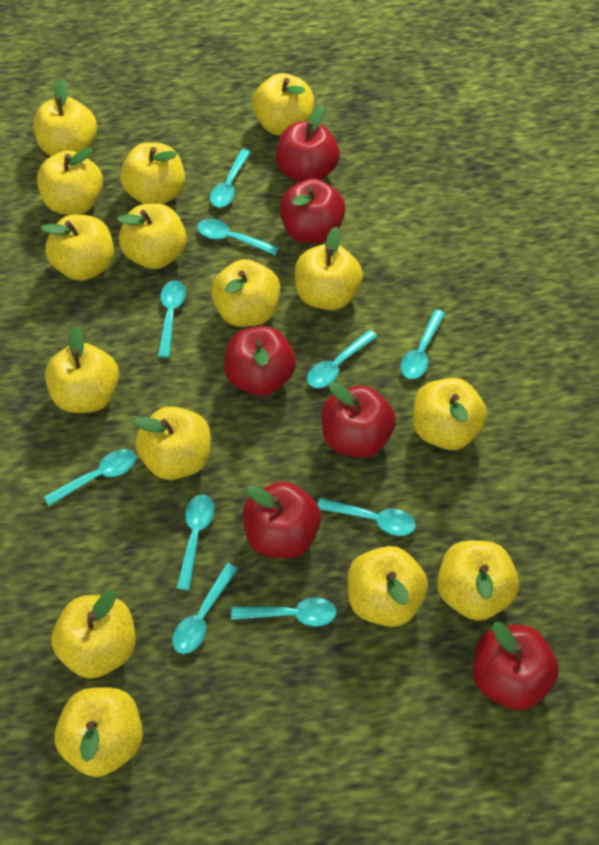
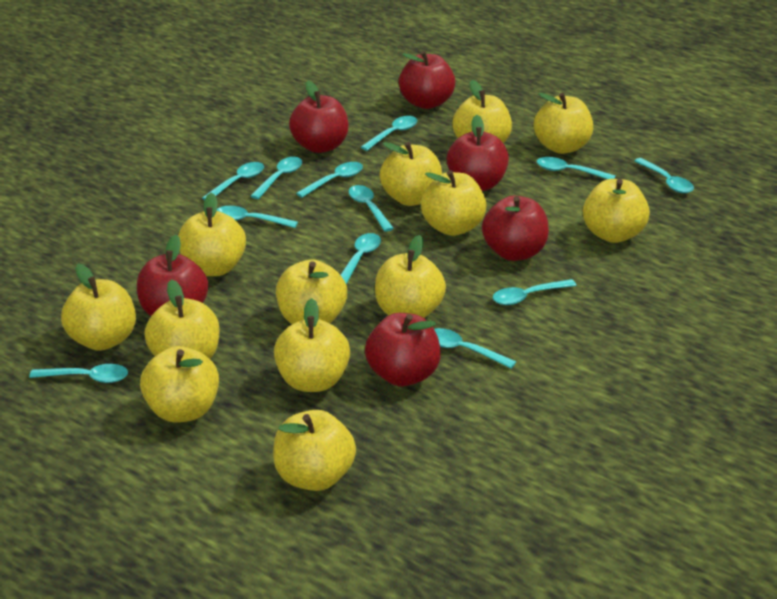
turquoise spoon: 10 -> 12
yellow apple: 15 -> 13

